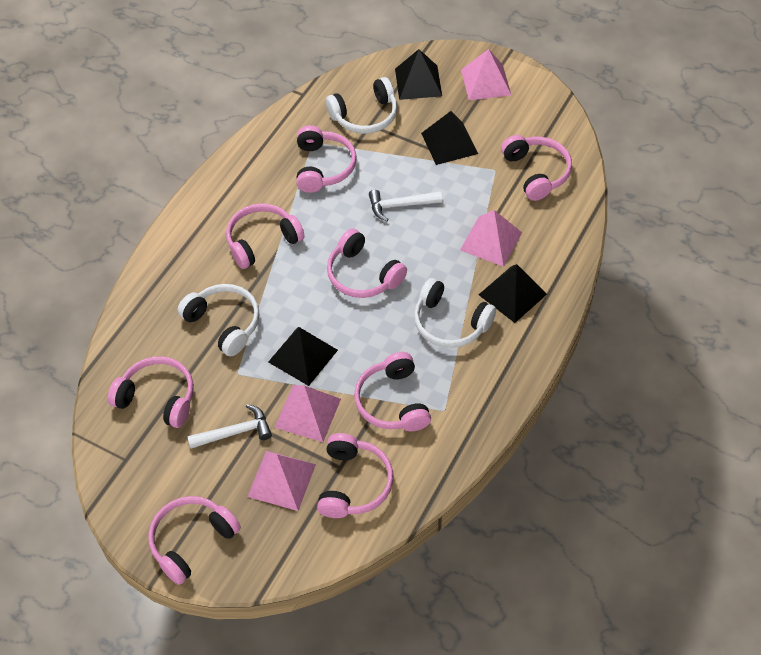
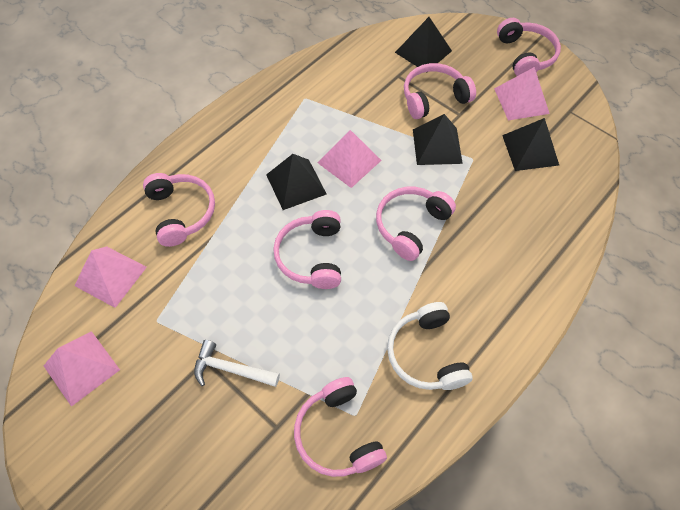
pink headphones: 8 -> 6
white hammer: 2 -> 1
white headphones: 3 -> 1

